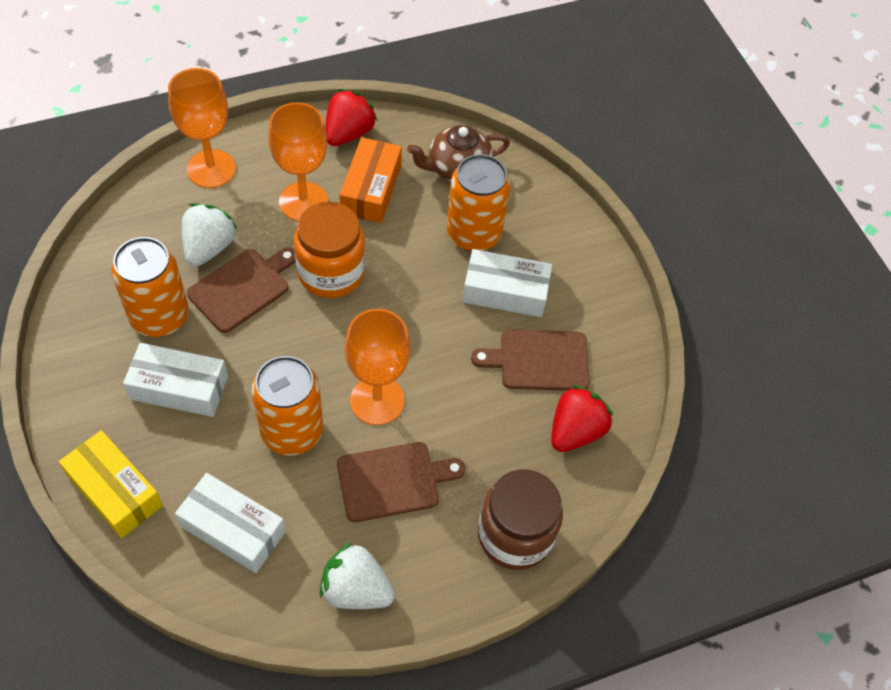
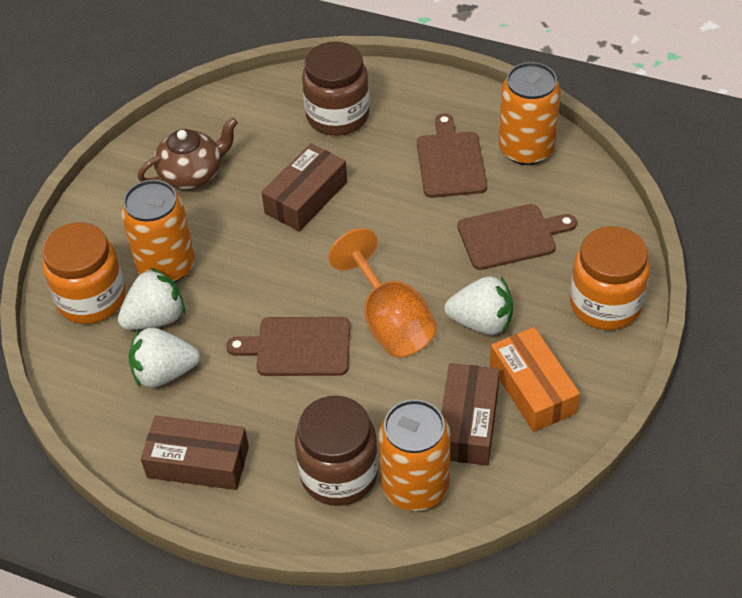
brown box: 0 -> 3
brown jar: 1 -> 2
orange goblet: 3 -> 1
orange jar: 1 -> 2
red strawberry: 2 -> 0
white box: 3 -> 0
white strawberry: 2 -> 3
yellow box: 1 -> 0

